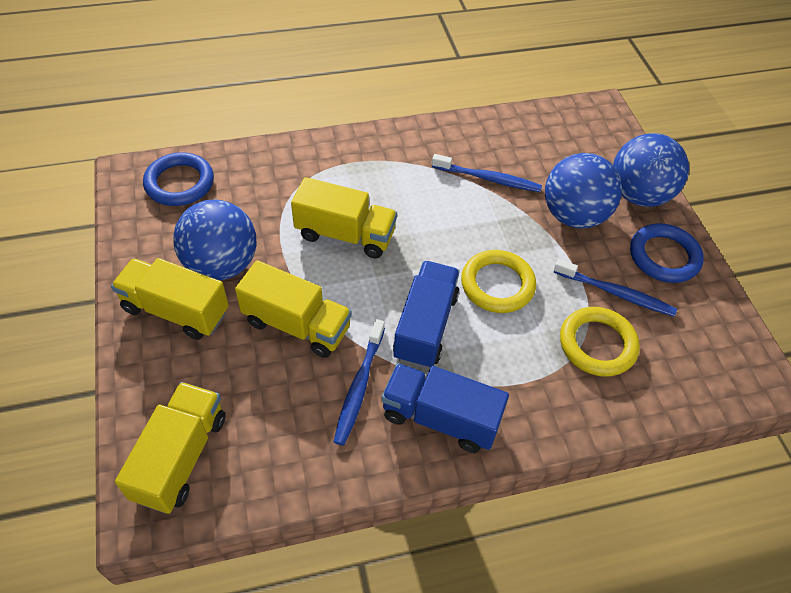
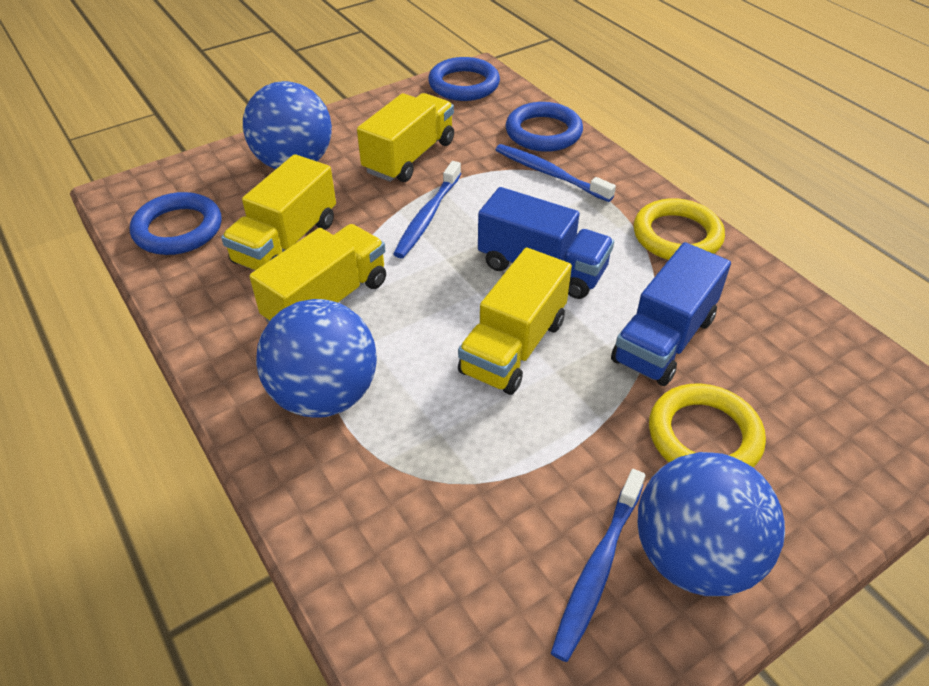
blue ring: 2 -> 3

